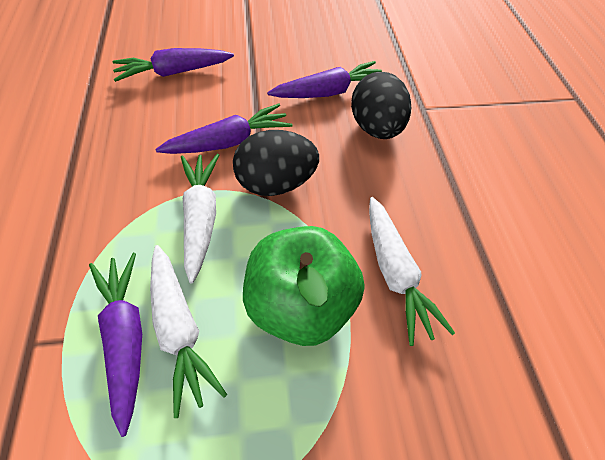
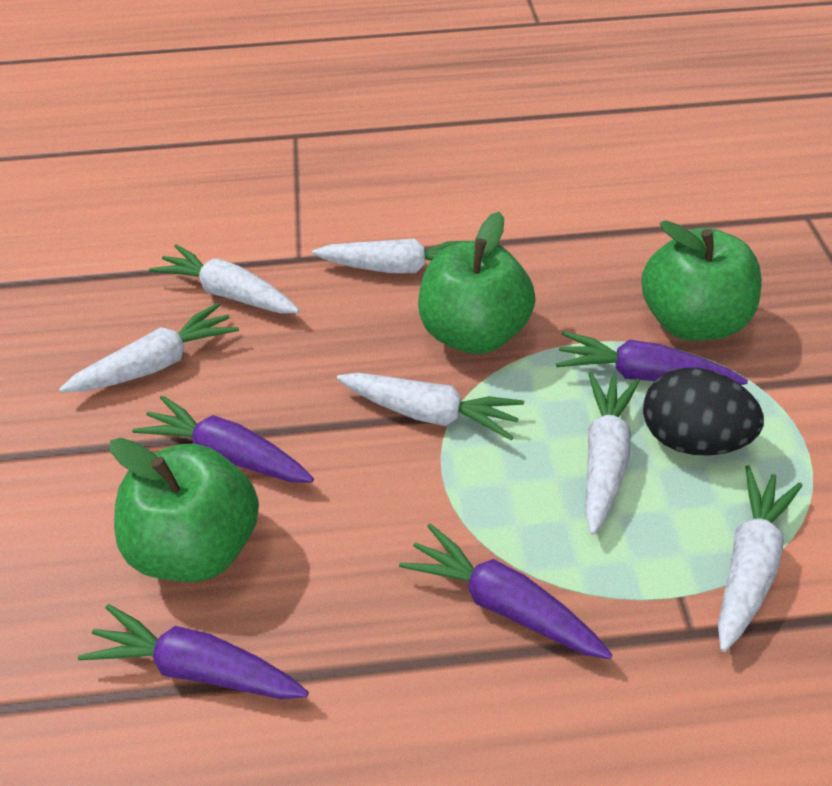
black egg: 2 -> 1
green apple: 1 -> 3
white carrot: 3 -> 6

